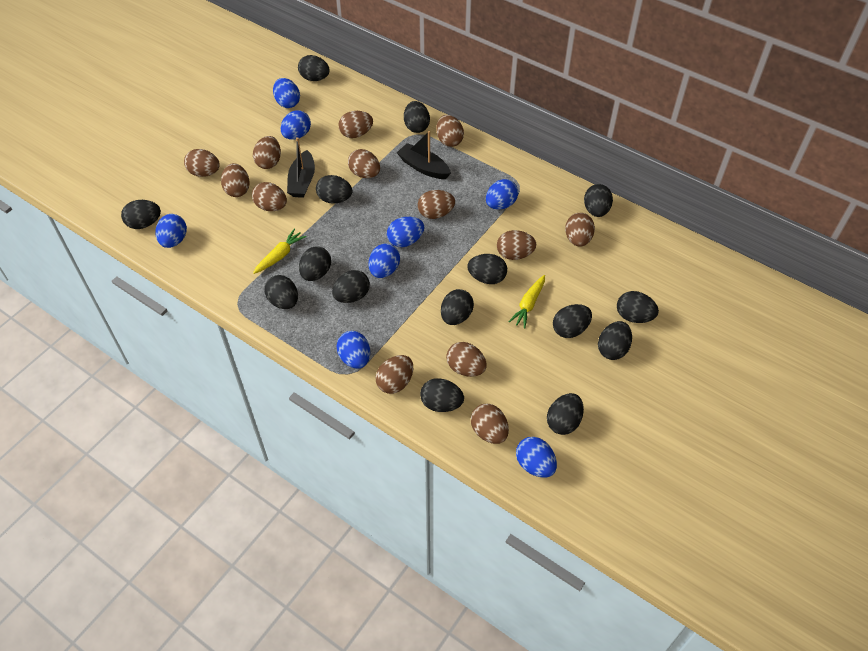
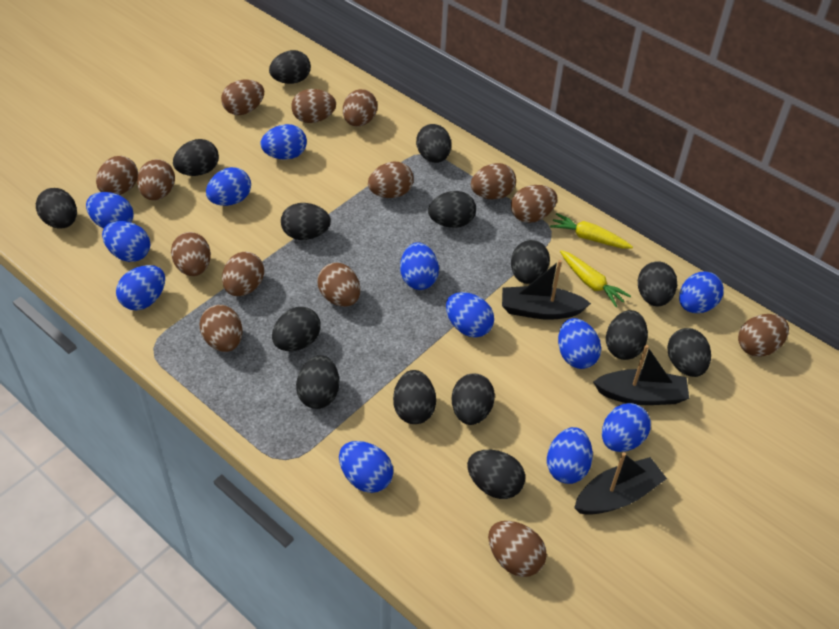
black boat: 2 -> 3
blue egg: 8 -> 12
brown egg: 13 -> 14

